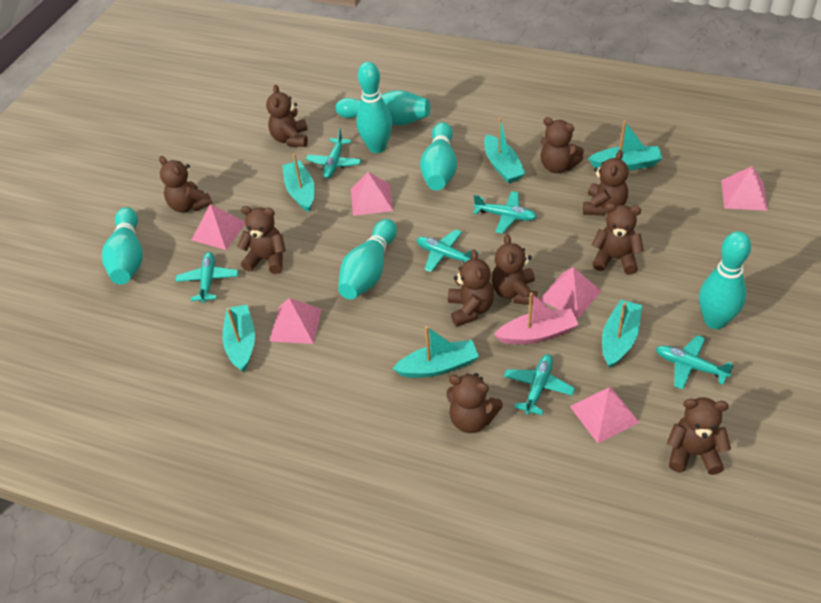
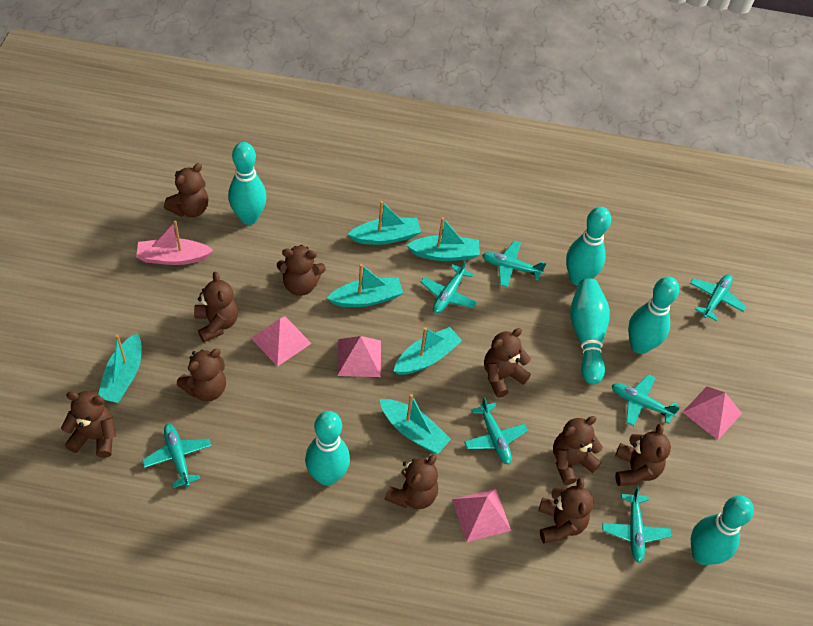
pink pyramid: 6 -> 4
turquoise plane: 6 -> 7

